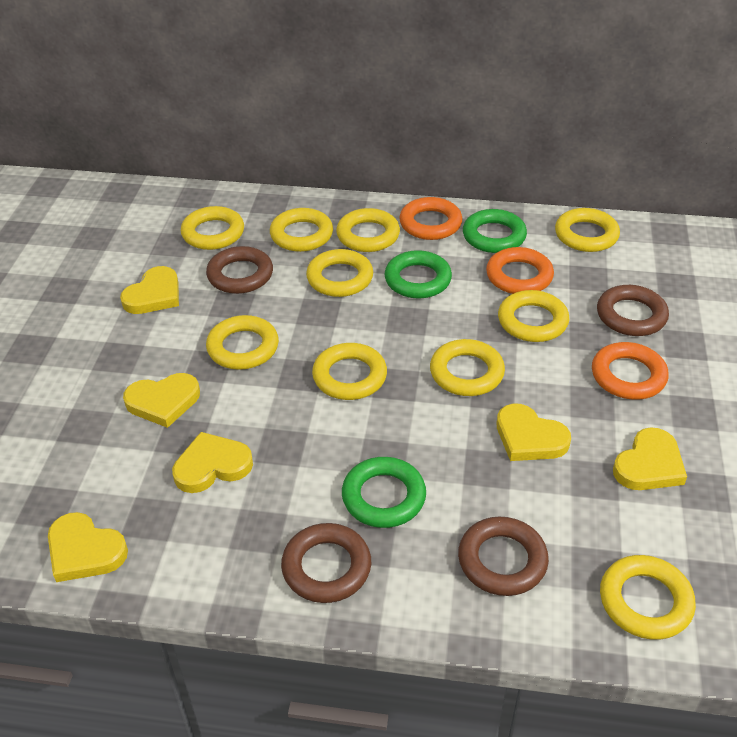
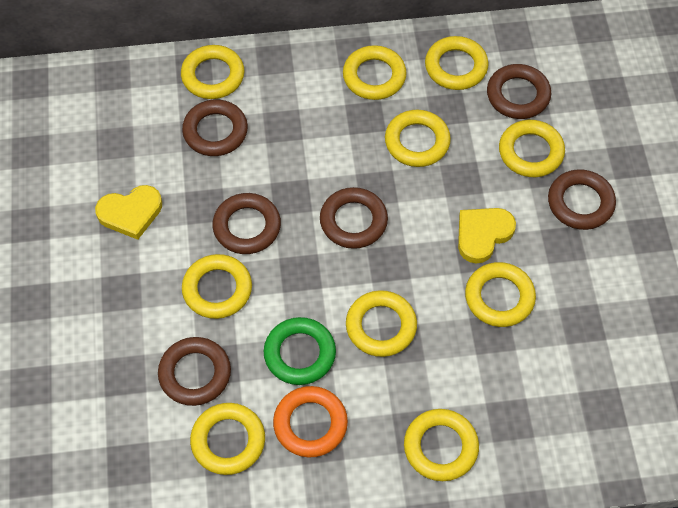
brown ring: 4 -> 6
green ring: 3 -> 1
orange ring: 3 -> 1
yellow heart: 6 -> 2

